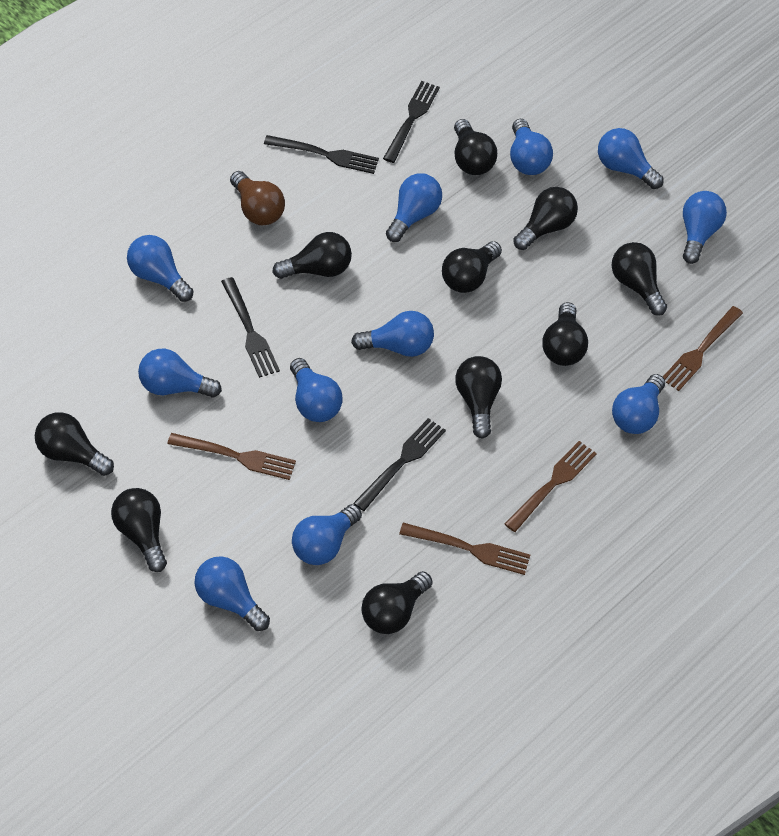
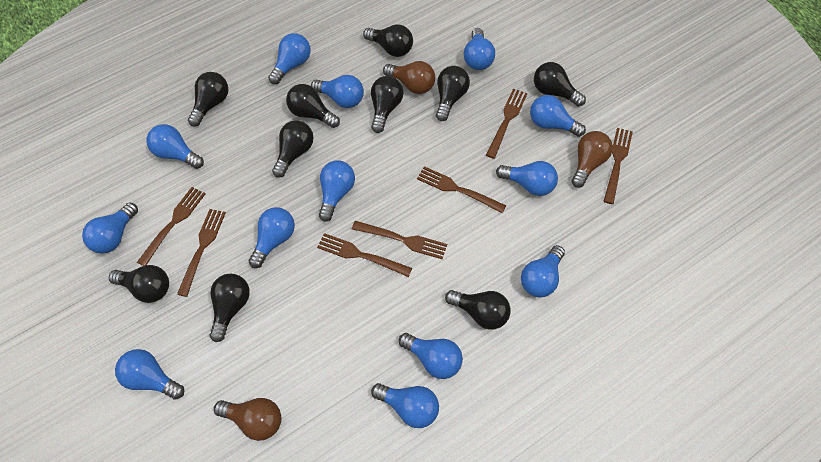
black fork: 4 -> 0
blue light bulb: 11 -> 13
brown fork: 4 -> 7
brown light bulb: 1 -> 3

